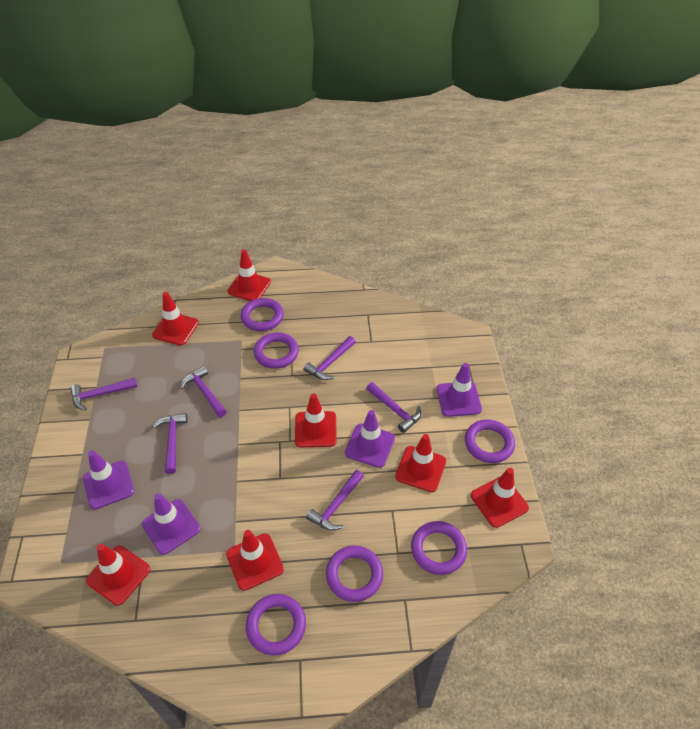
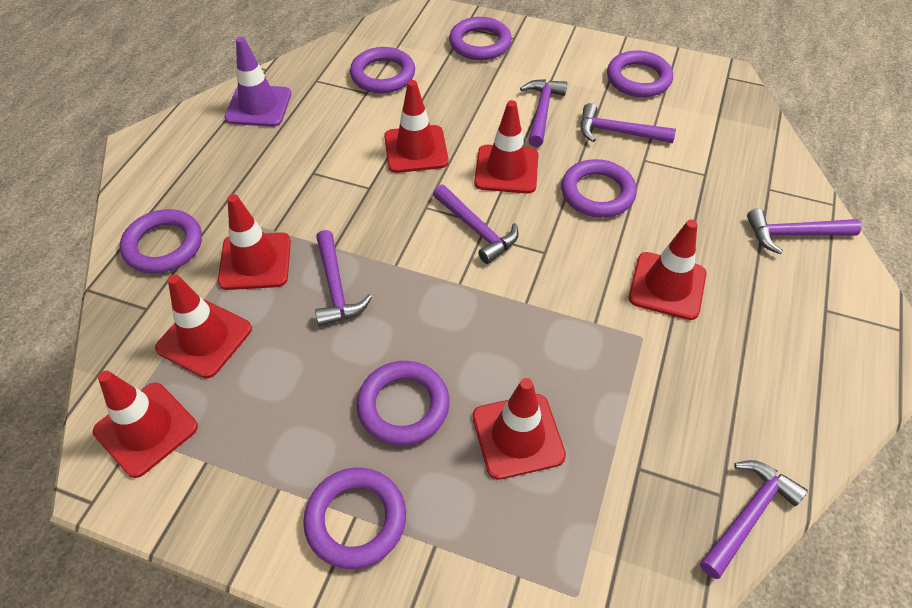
purple ring: 6 -> 7
purple traffic cone: 4 -> 1

